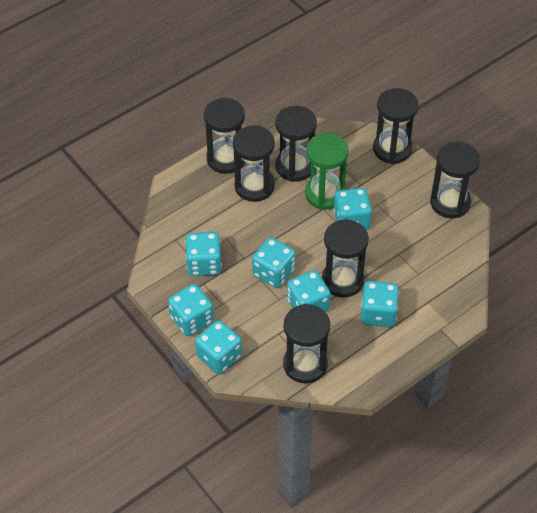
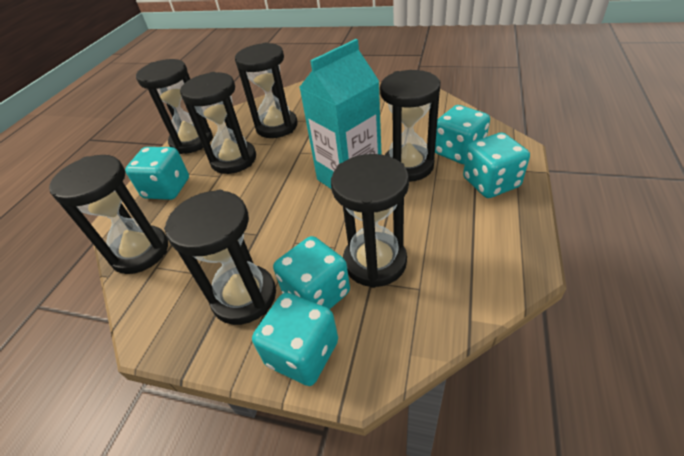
green hourglass: 1 -> 0
turquoise carton: 0 -> 1
turquoise dice: 7 -> 5

